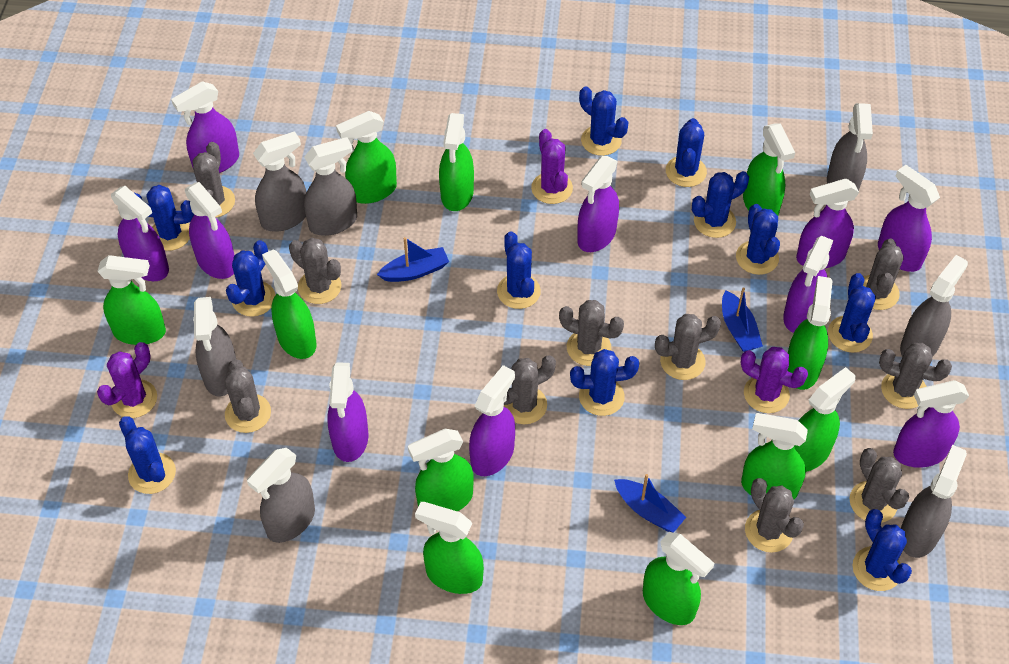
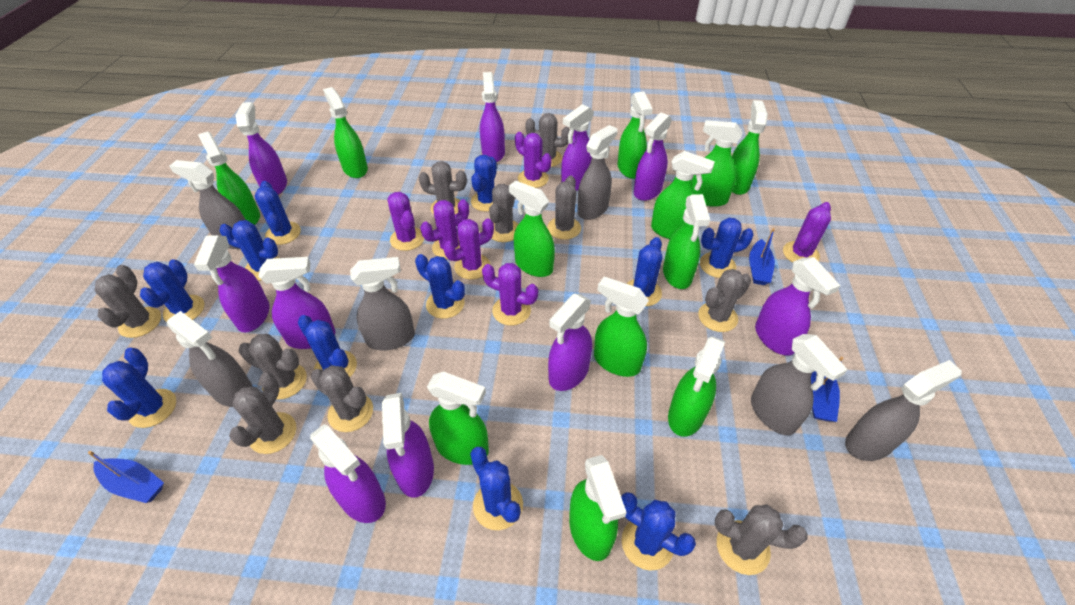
green spray bottle: 11 -> 12
grey spray bottle: 7 -> 6
purple cactus: 3 -> 6

